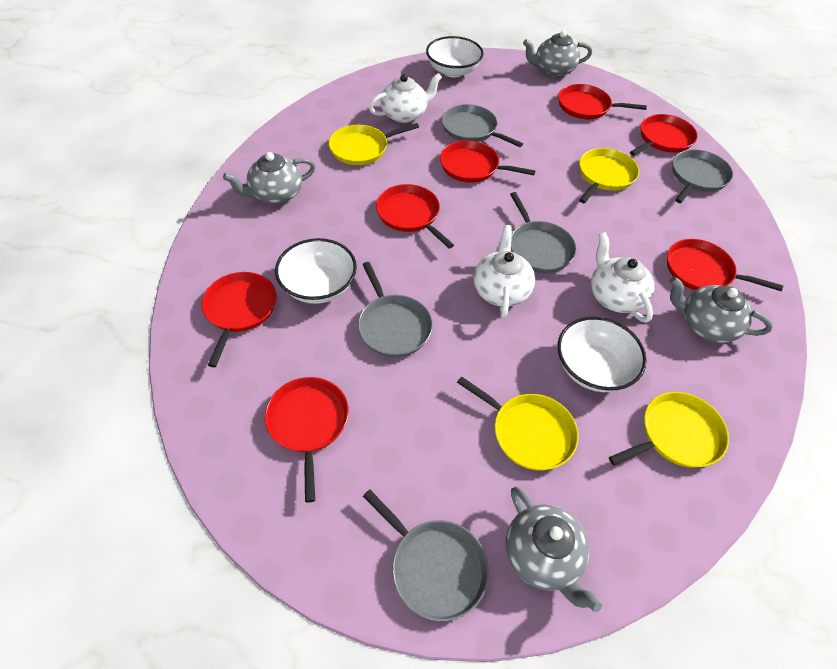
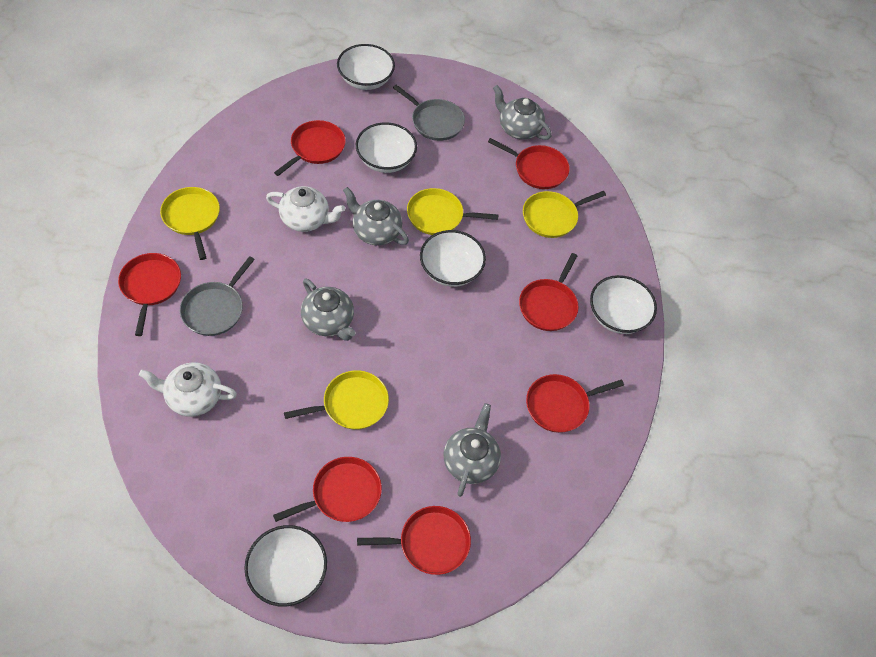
grey pan: 5 -> 2
white bowl: 3 -> 5
white teapot: 3 -> 2

